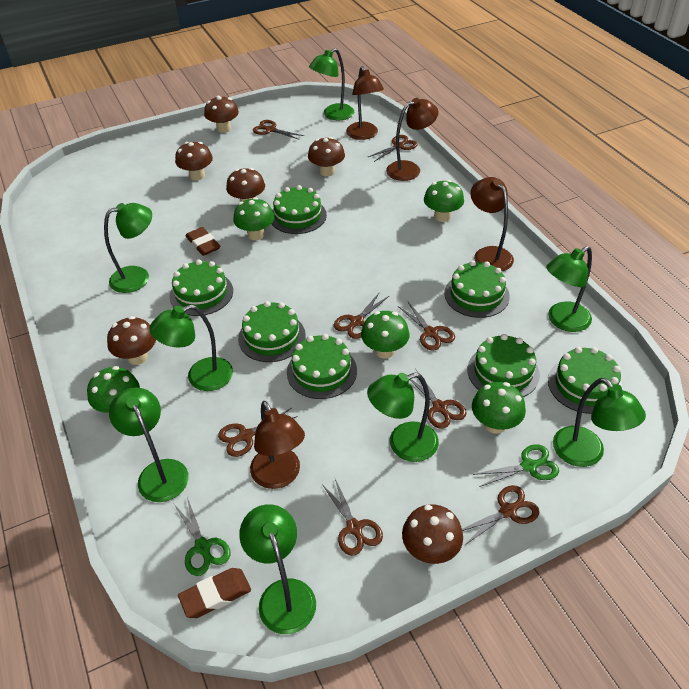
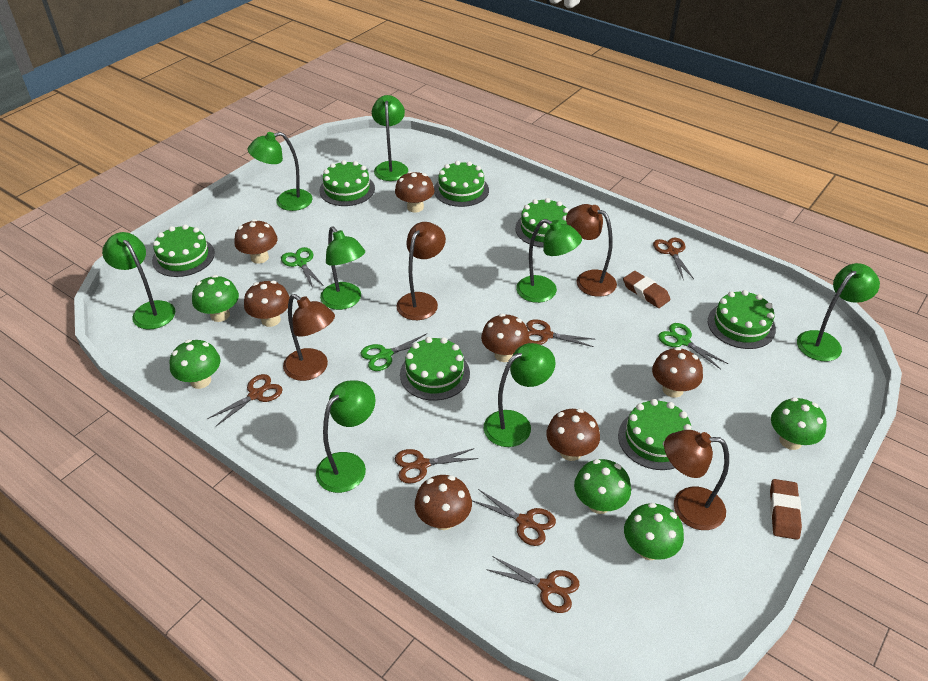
brown mushroom: 6 -> 7
brown scissors: 8 -> 6
green scissors: 2 -> 3

